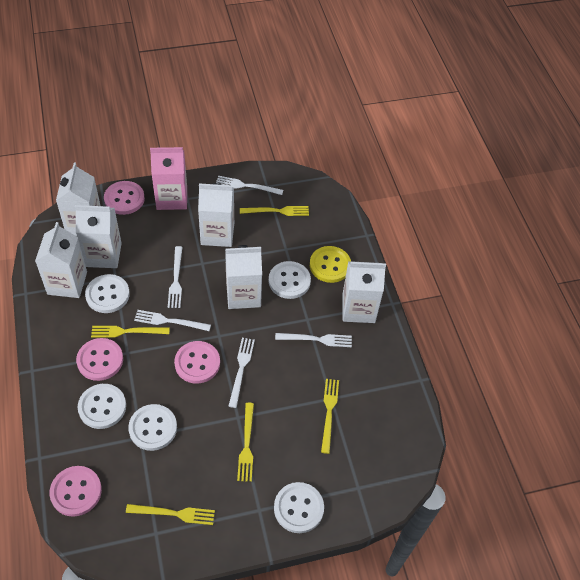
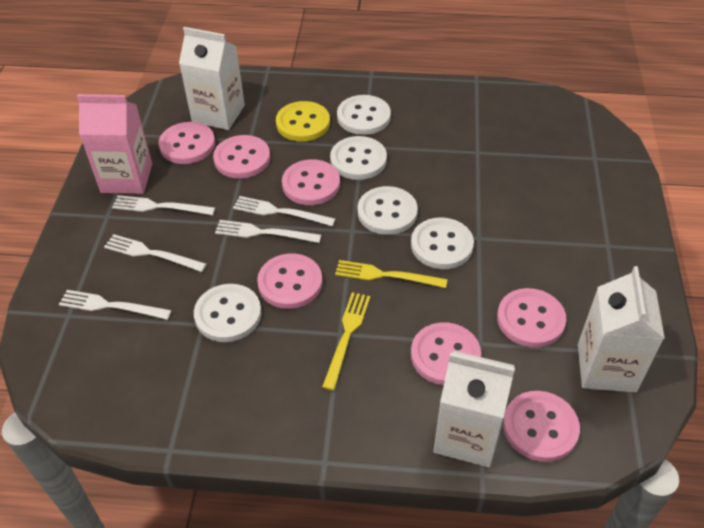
pink button: 4 -> 7
white carton: 6 -> 3
yellow fork: 5 -> 2

